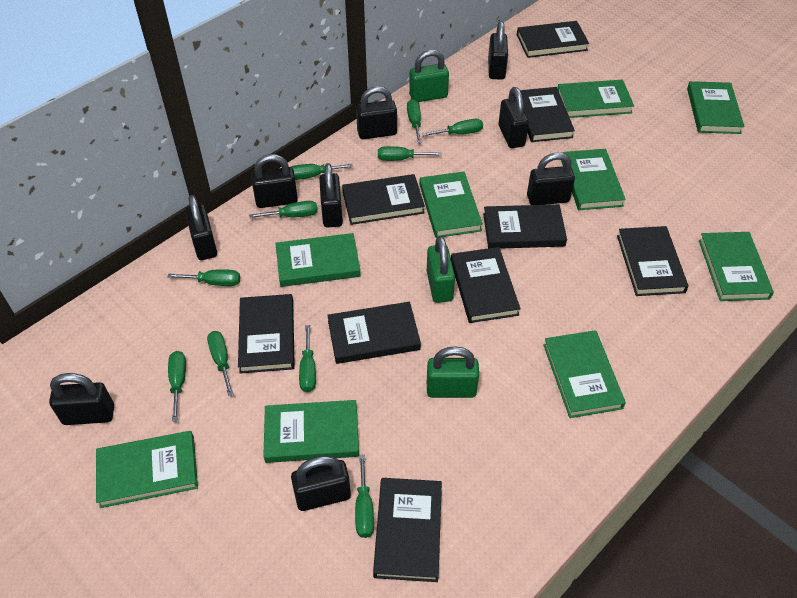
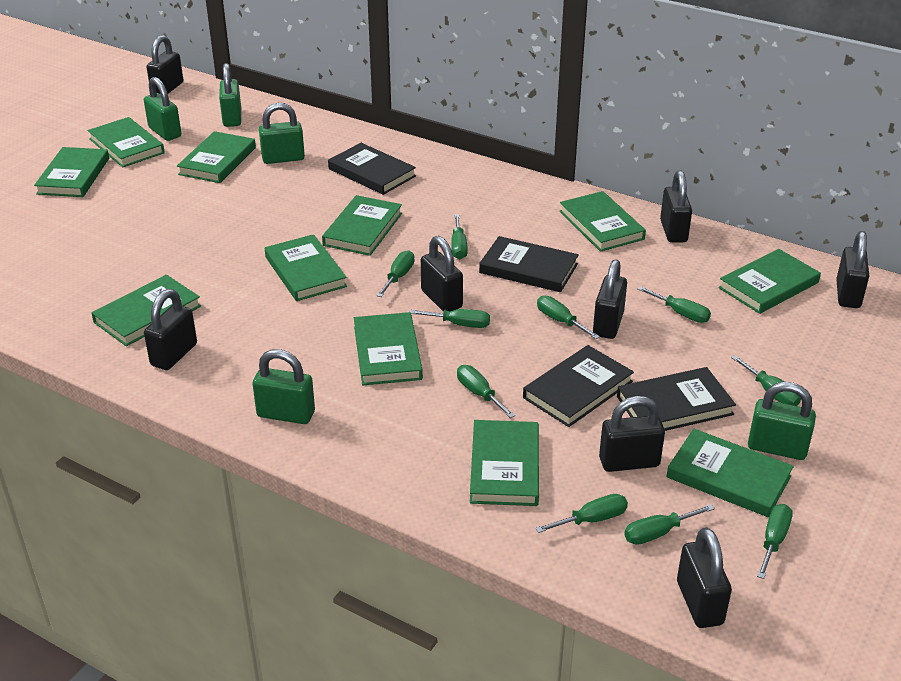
black book: 9 -> 4
black padlock: 9 -> 8
green book: 9 -> 11
green padlock: 3 -> 5

